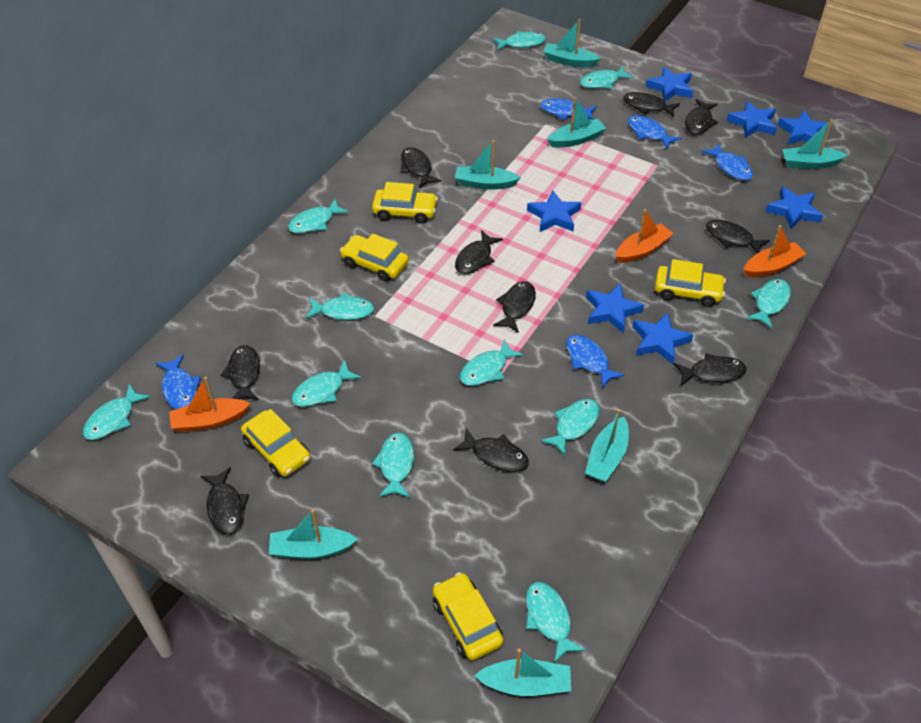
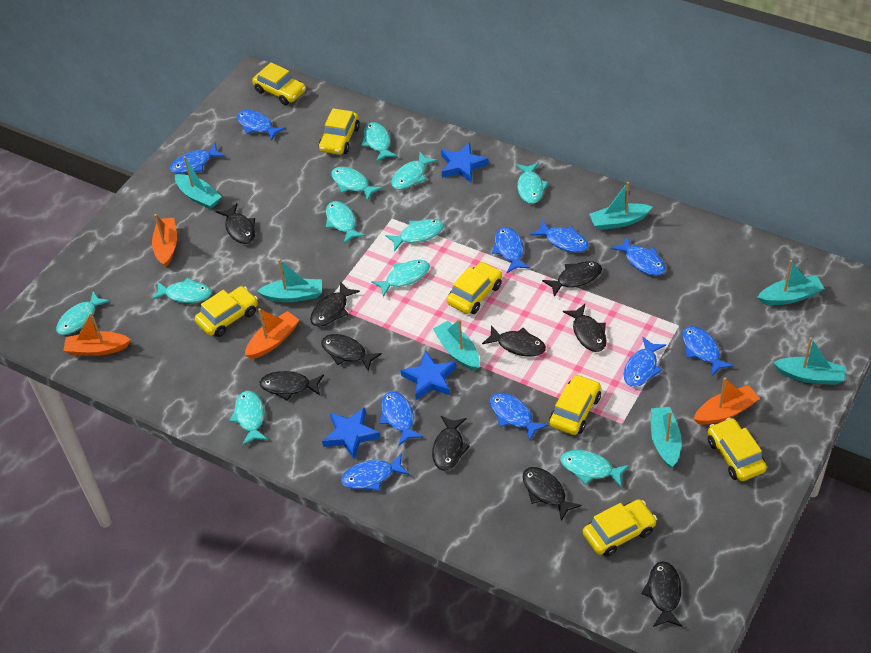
blue fish: 5 -> 10
blue star: 7 -> 3
orange boat: 3 -> 4
yellow car: 5 -> 7

